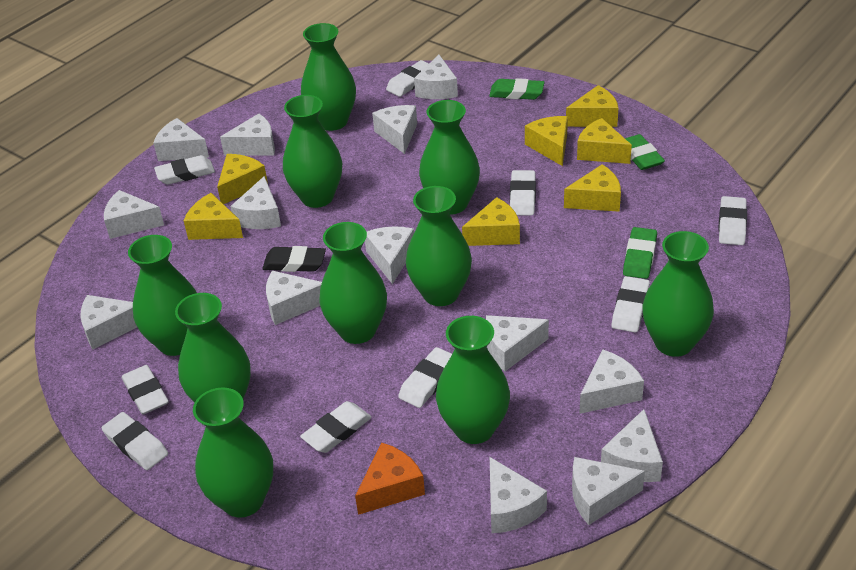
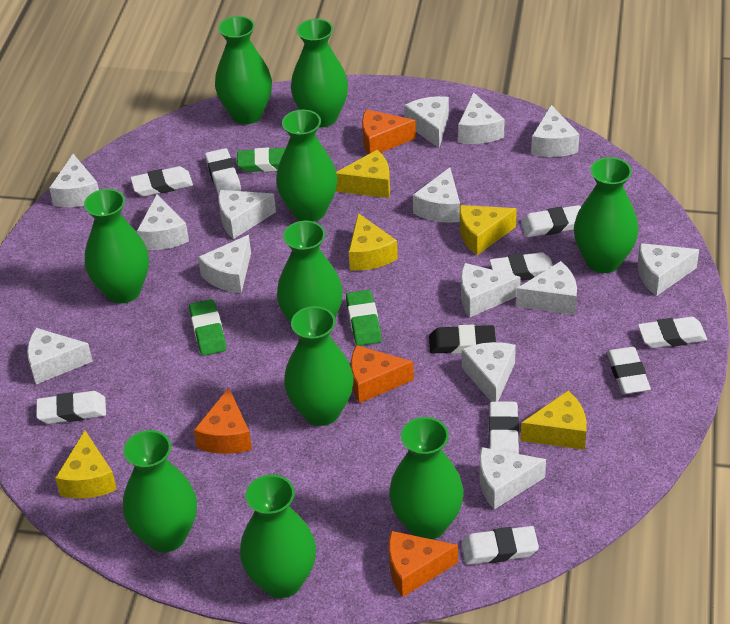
orange cheese: 1 -> 4
yellow cheese: 7 -> 5

